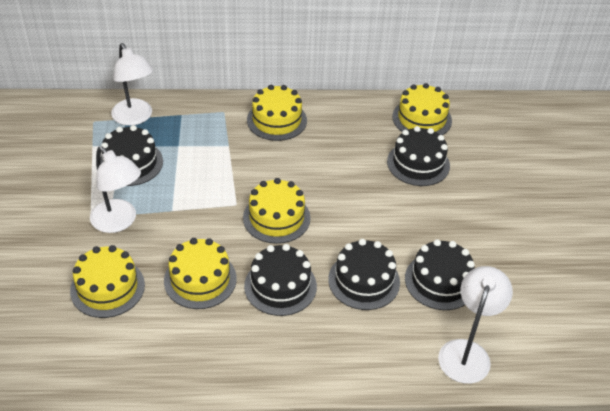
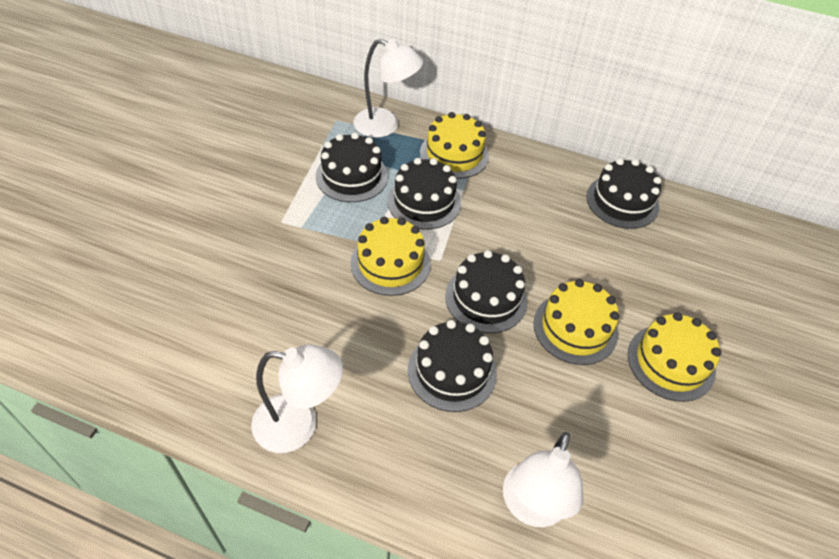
yellow cake: 5 -> 4

